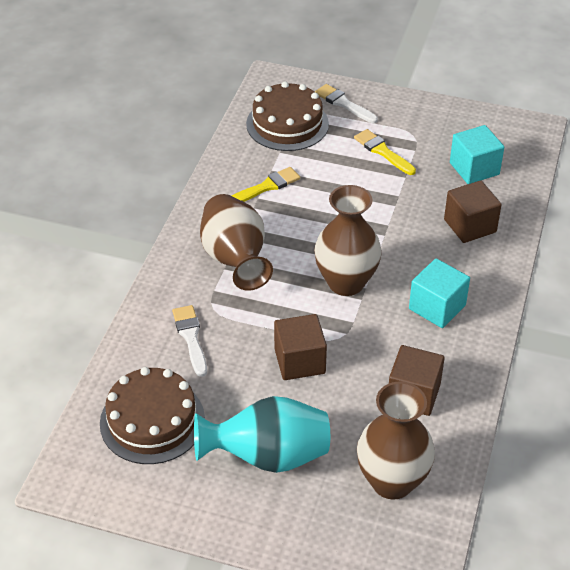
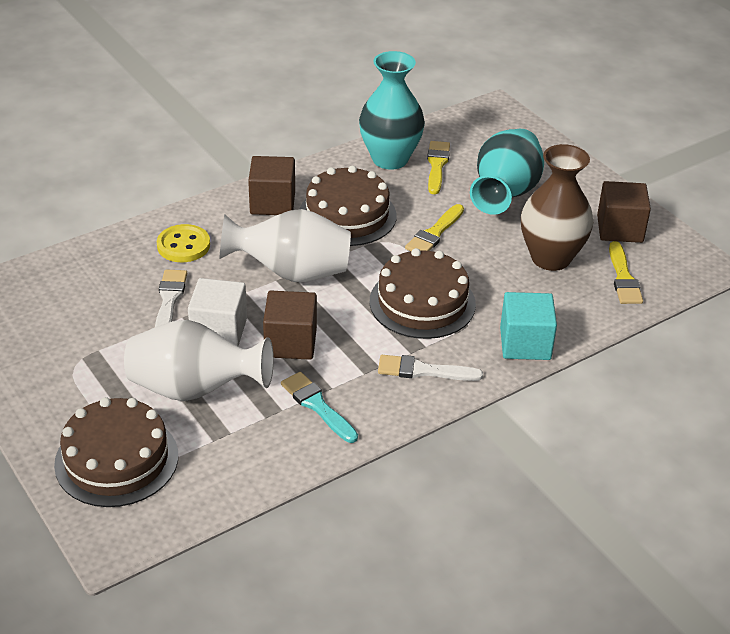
brown cake: 2 -> 3
brown vase: 3 -> 1
turquoise brush: 0 -> 1
turquoise cube: 2 -> 1
turquoise vase: 1 -> 2
white cube: 0 -> 1
white vase: 0 -> 2
yellow brush: 2 -> 3
yellow button: 0 -> 1

